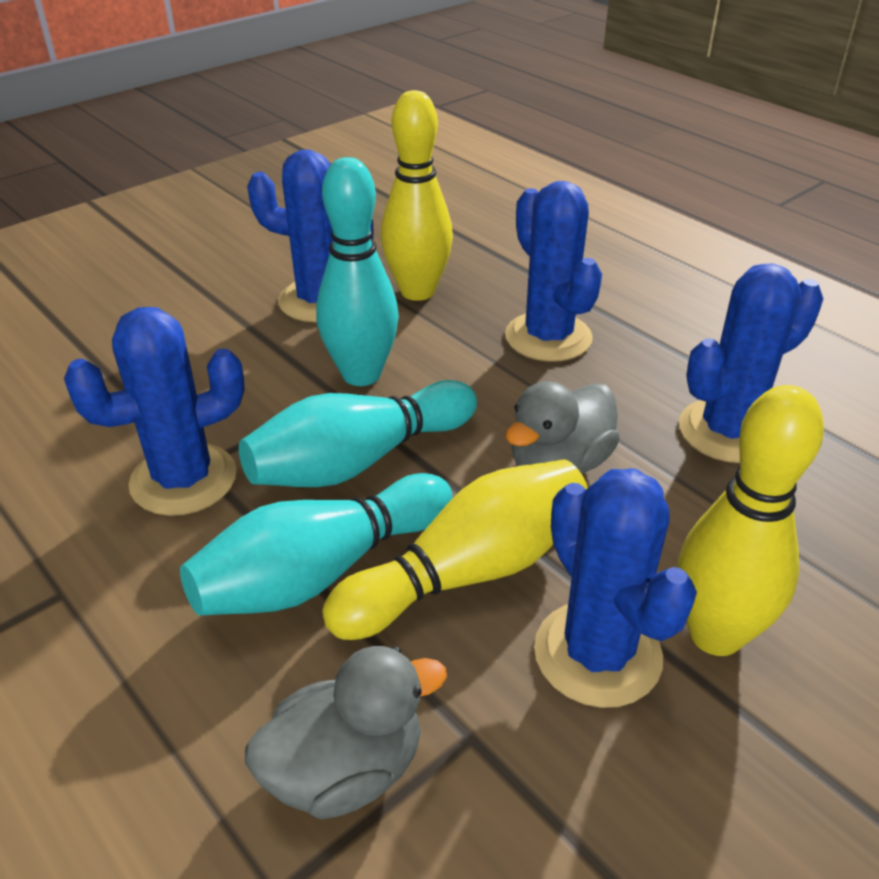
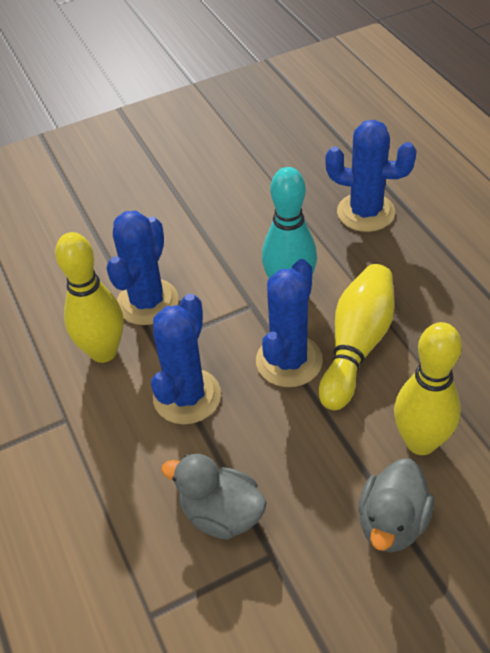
blue cactus: 5 -> 4
turquoise bowling pin: 3 -> 1

